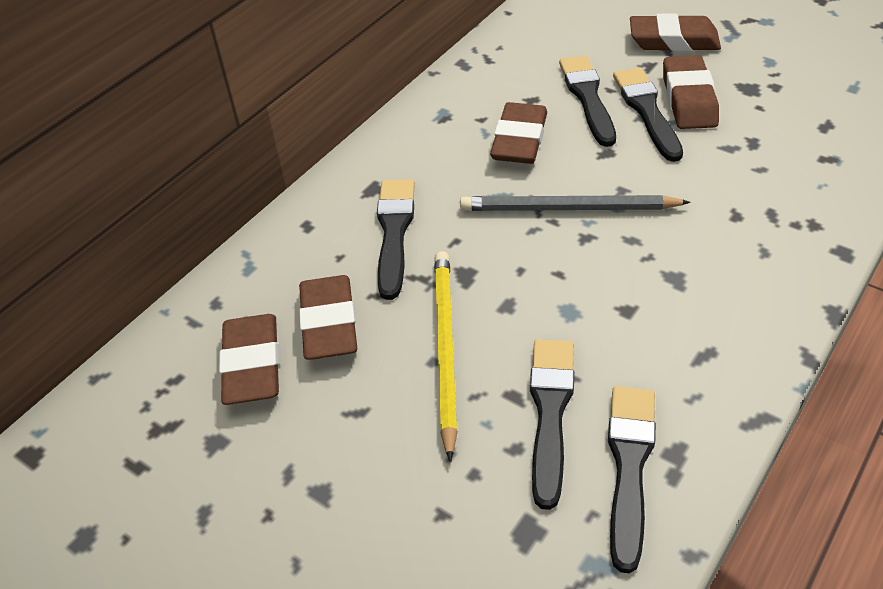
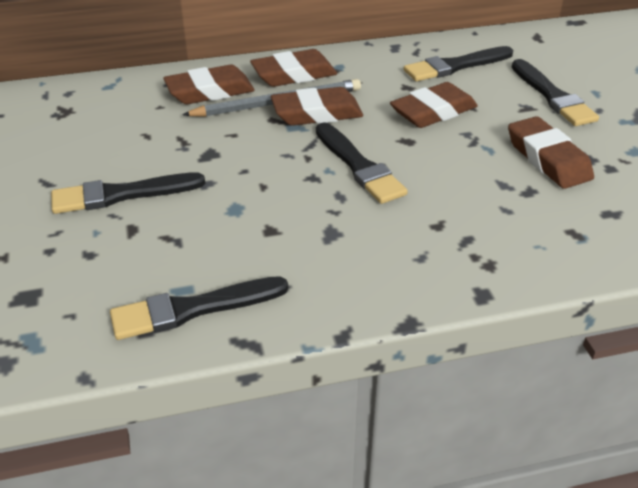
yellow pencil: 1 -> 0

